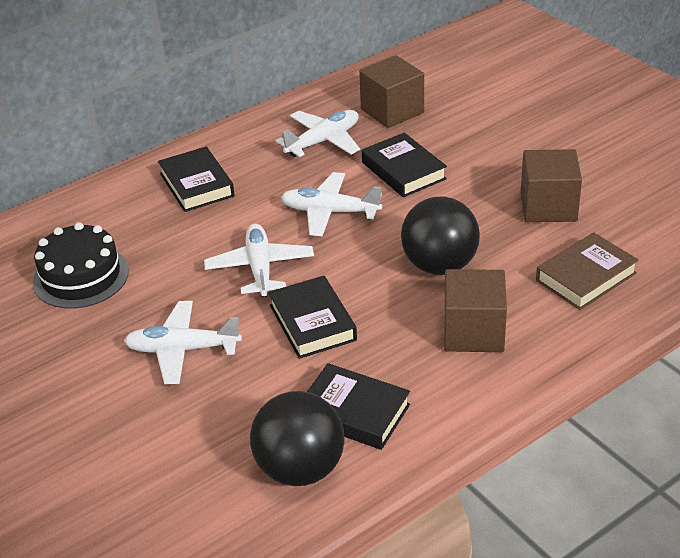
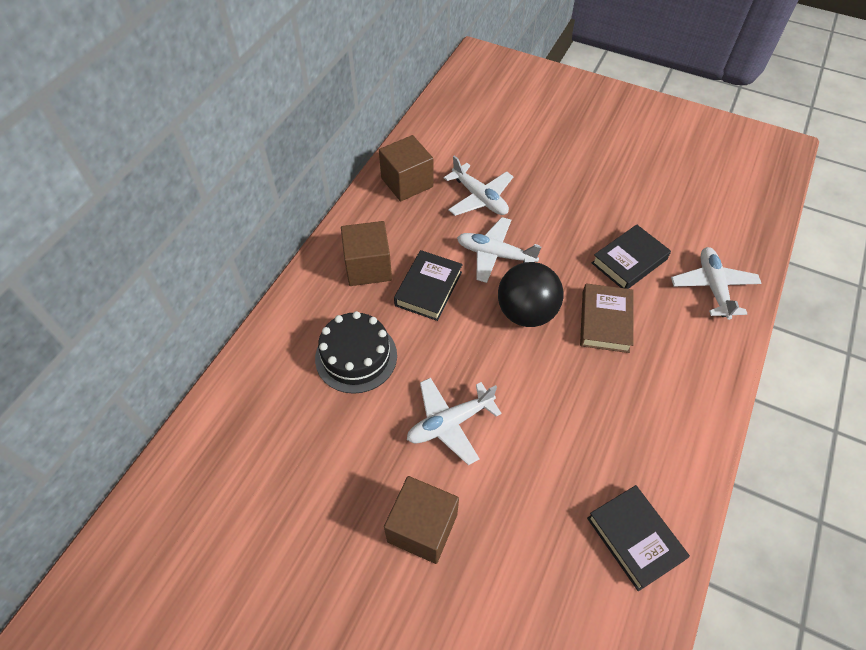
black ball: 2 -> 1
black book: 4 -> 3

